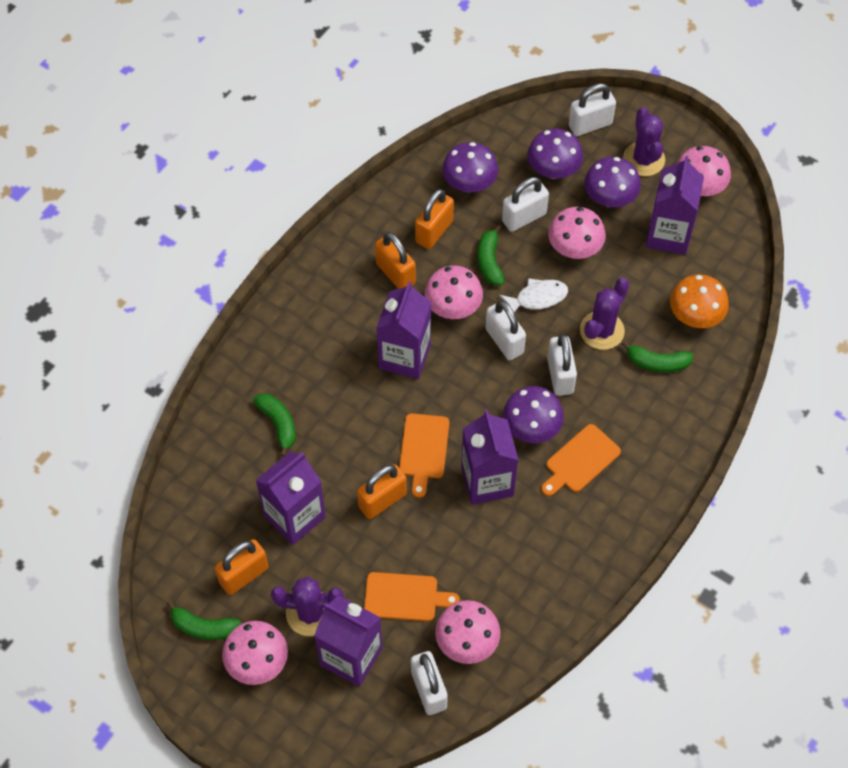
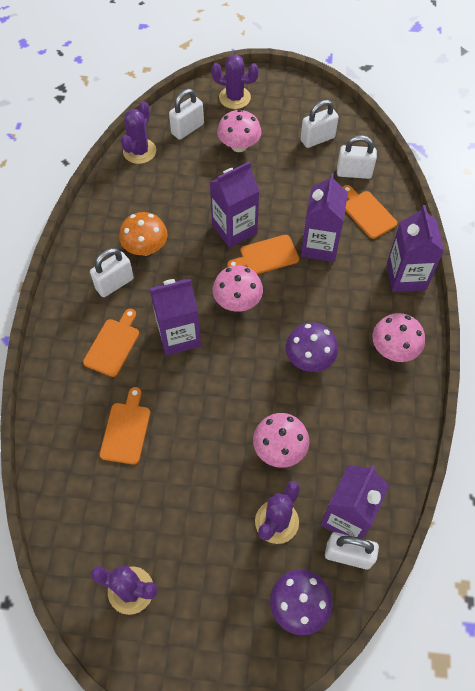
green banana: 4 -> 0
orange cutting board: 3 -> 4
orange padlock: 4 -> 0
pink mushroom: 5 -> 4
purple cactus: 3 -> 4
purple mushroom: 4 -> 2
white fish: 1 -> 0

